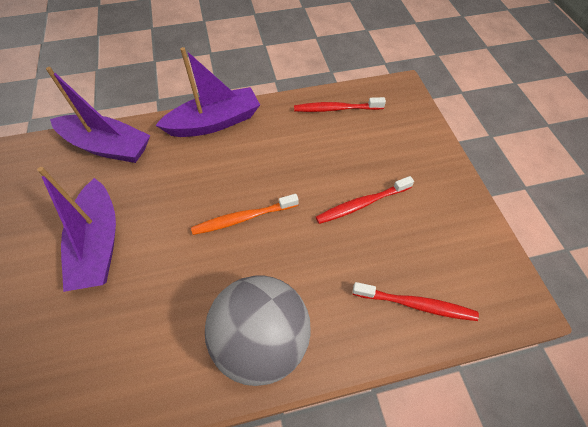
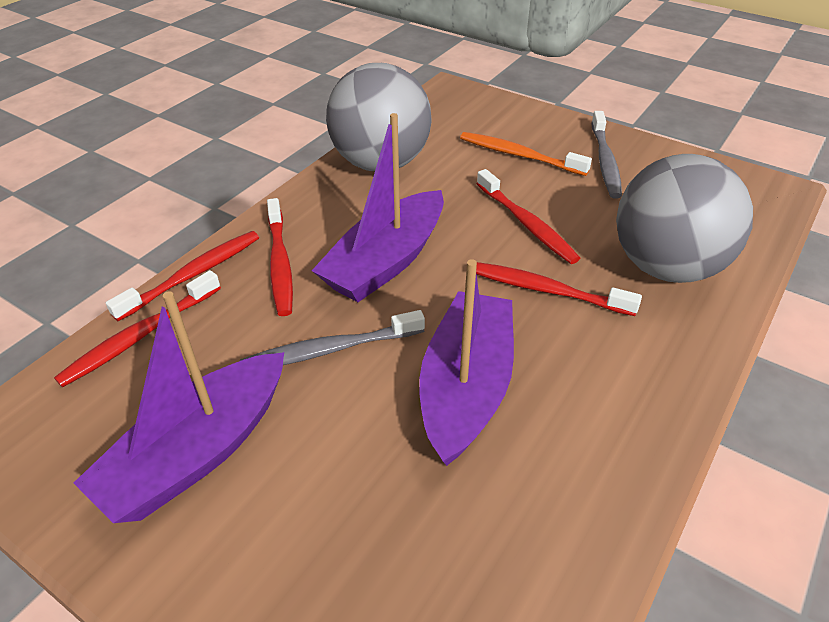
grey ball: 1 -> 2
grey toothbrush: 0 -> 2
red toothbrush: 3 -> 5

